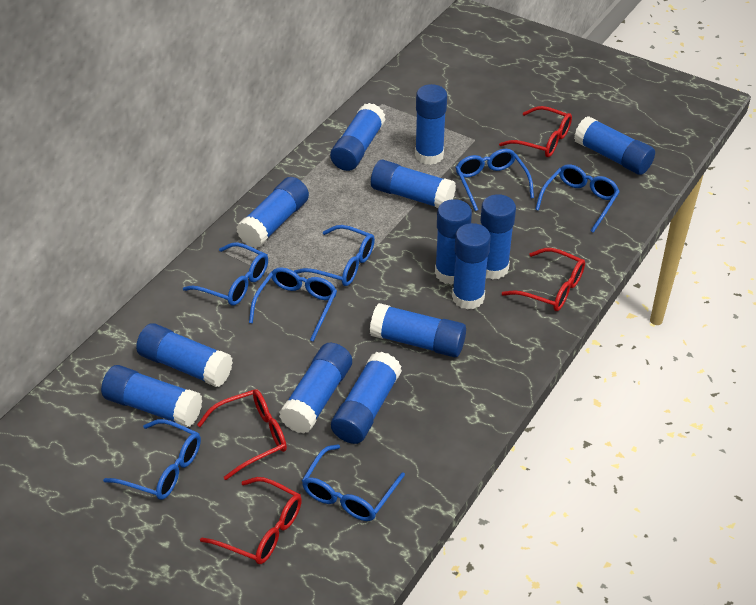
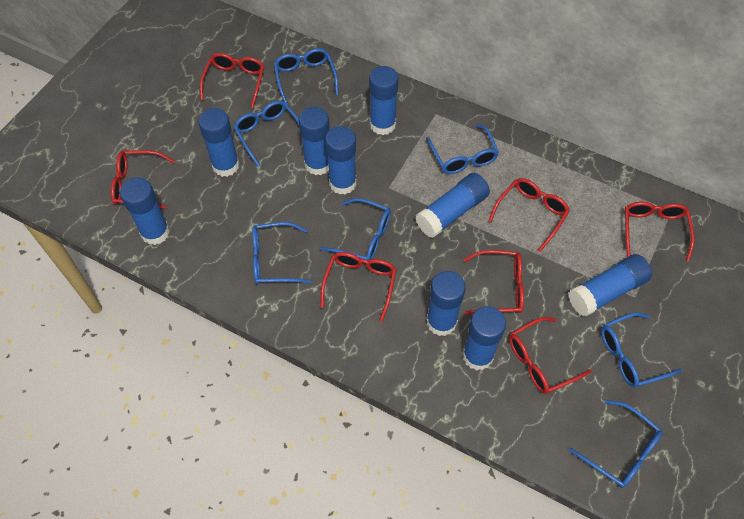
blue glue stick: 13 -> 9
red glasses: 4 -> 7

